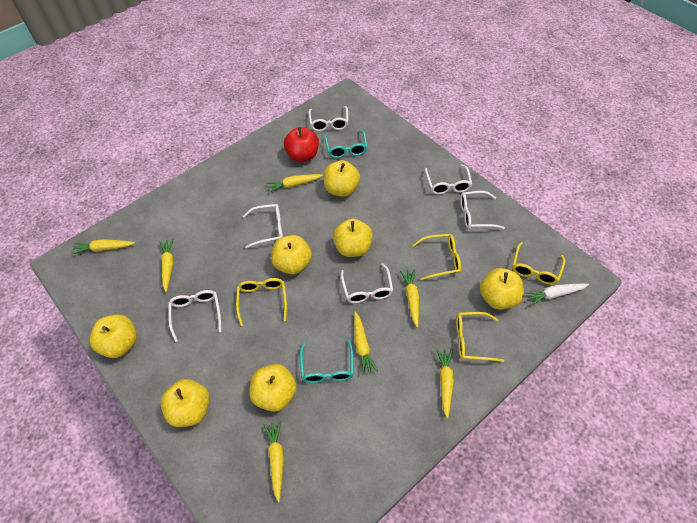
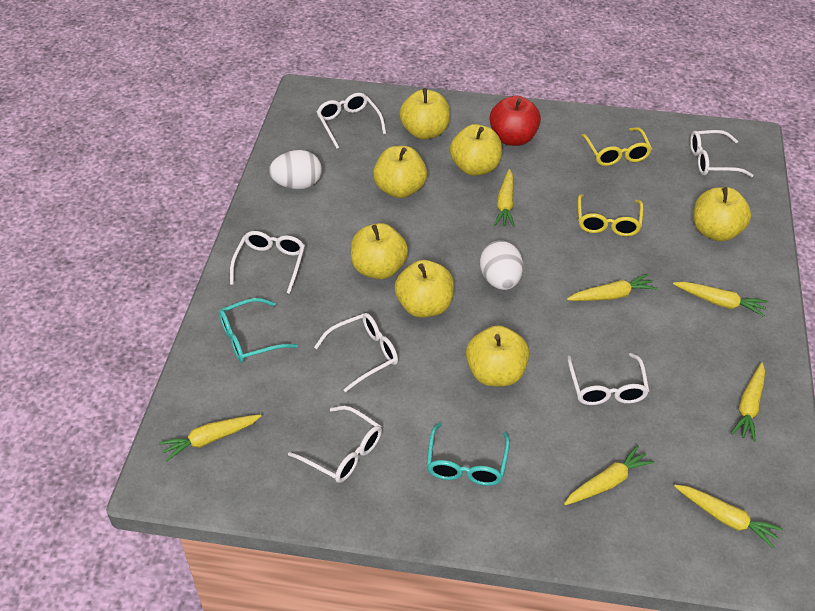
white carrot: 1 -> 0
white egg: 0 -> 2
yellow glasses: 4 -> 2

